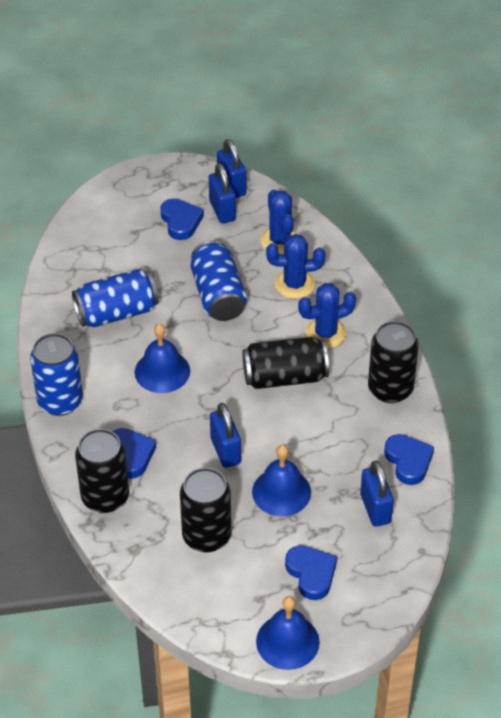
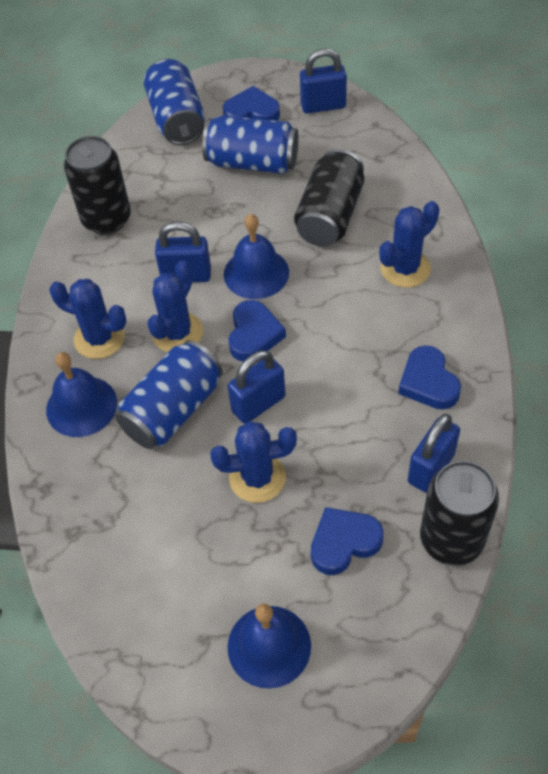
black can: 4 -> 3
blue cactus: 3 -> 4

